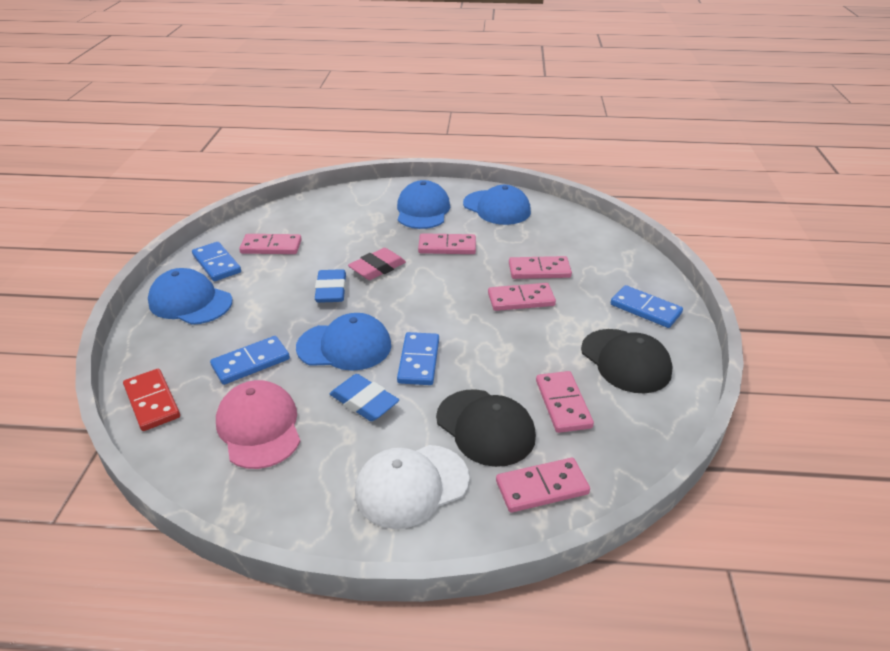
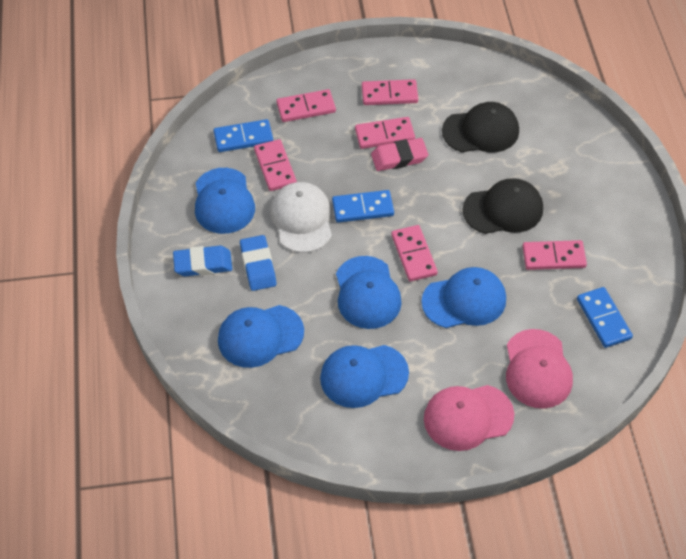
blue cap: 4 -> 5
blue domino: 4 -> 3
pink cap: 1 -> 2
red domino: 1 -> 0

